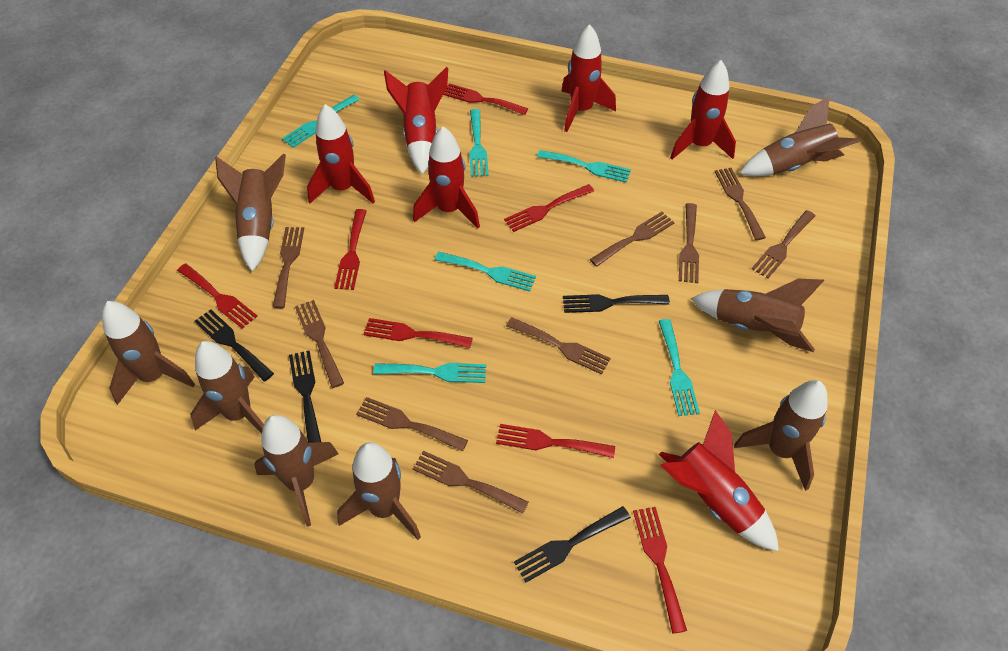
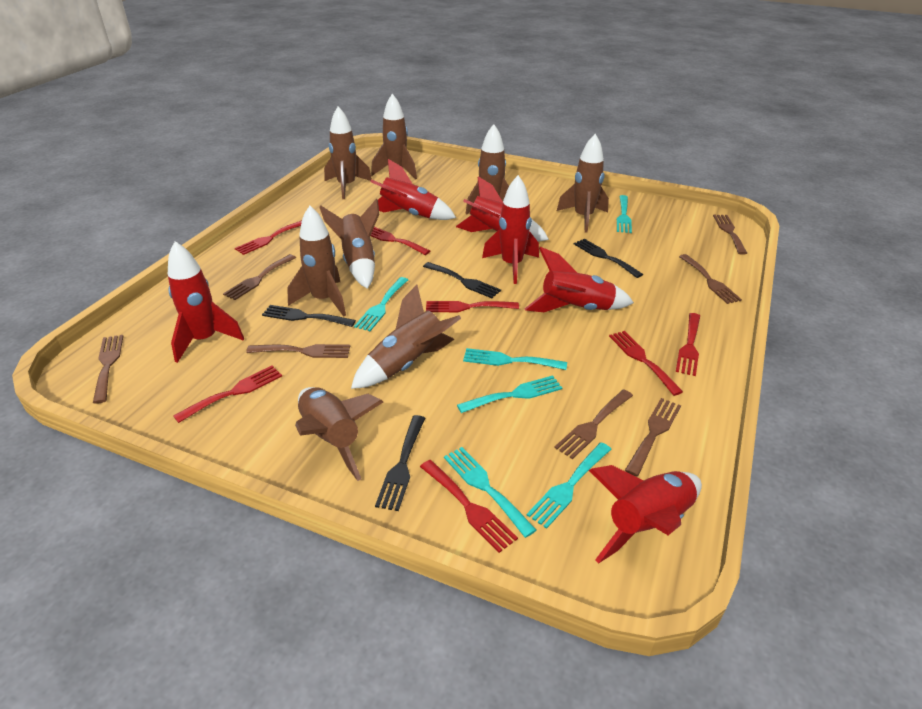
brown fork: 9 -> 7

